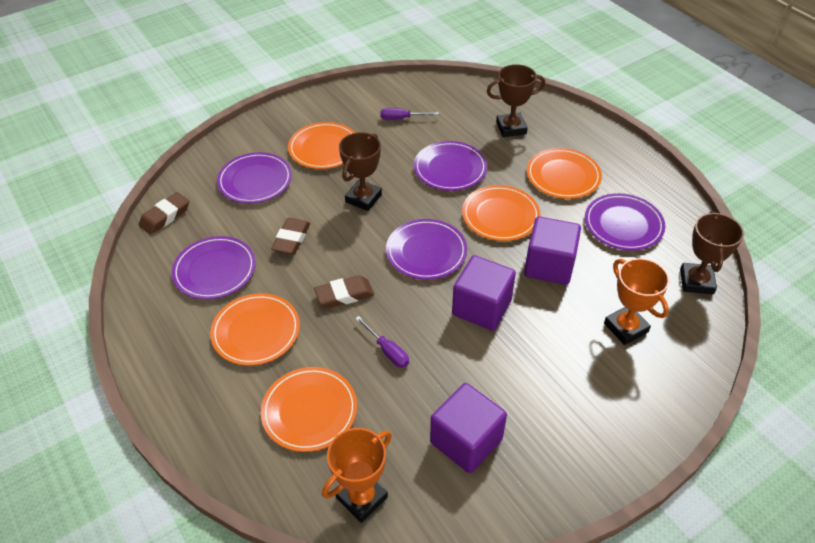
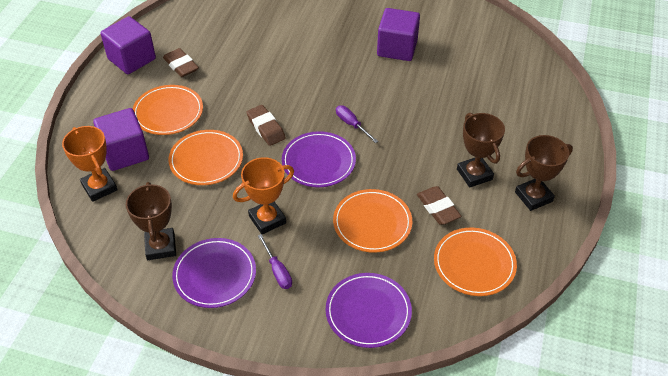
orange plate: 5 -> 4
purple plate: 5 -> 3

